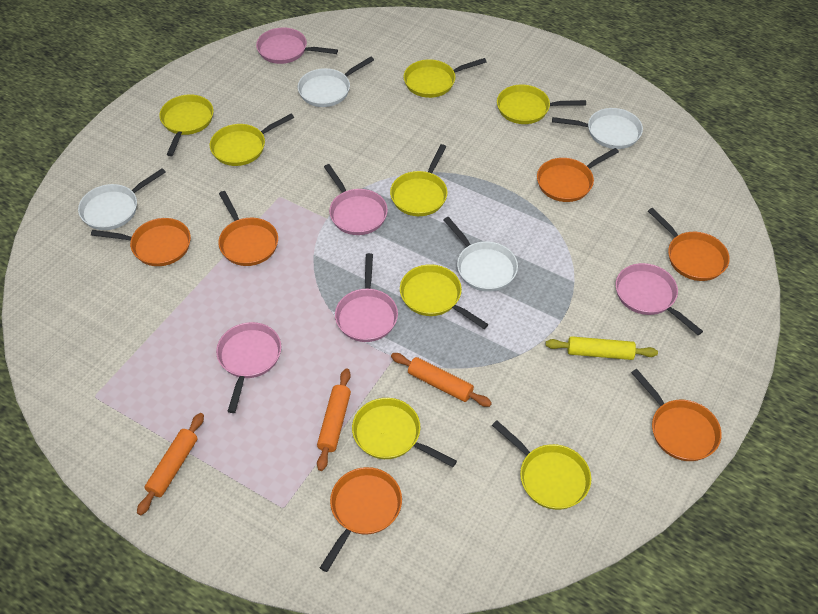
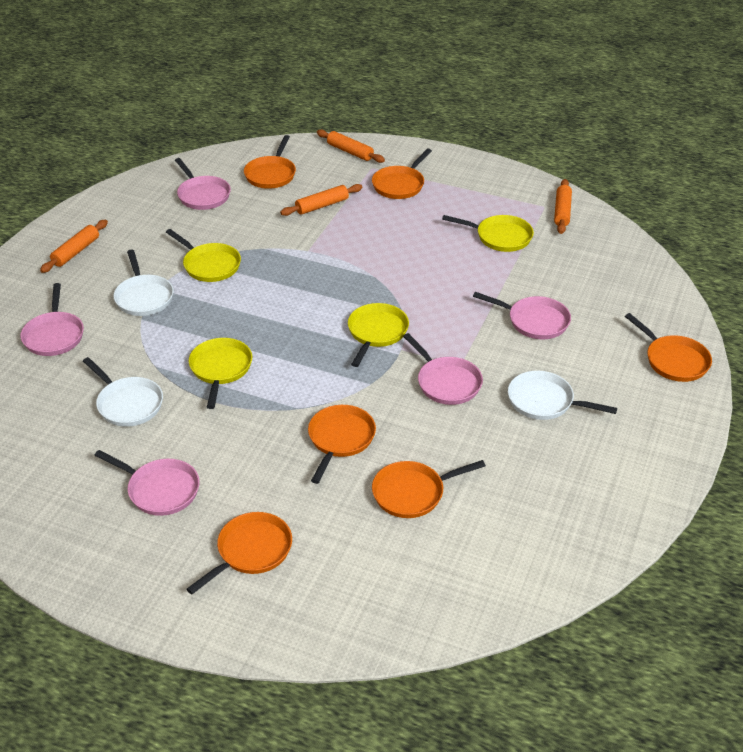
orange rolling pin: 3 -> 4
white pan: 4 -> 3
yellow pan: 8 -> 4
yellow rolling pin: 1 -> 0

